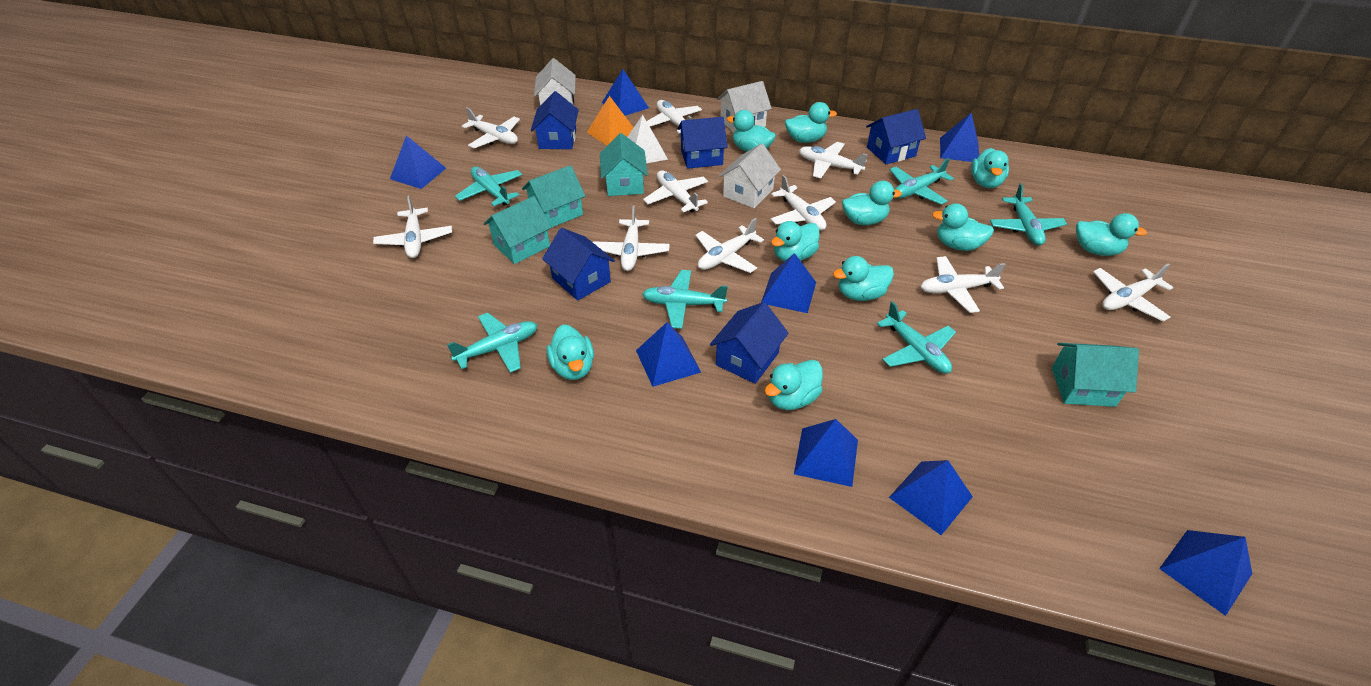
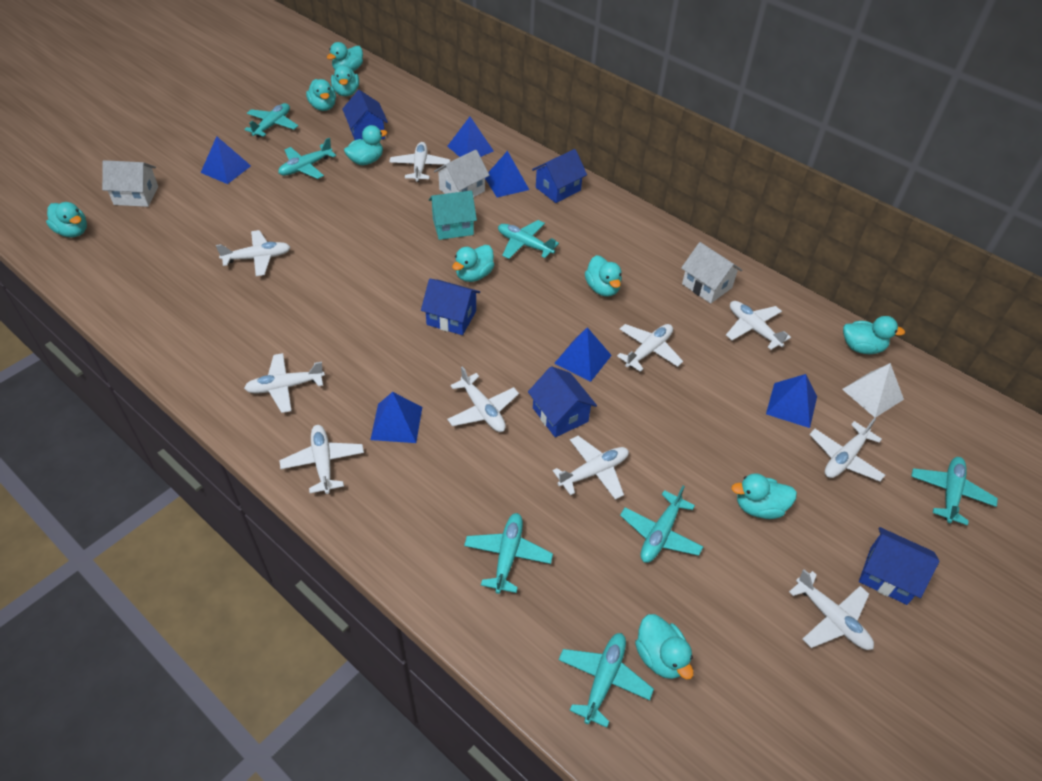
blue pyramid: 8 -> 6
orange pyramid: 1 -> 0
turquoise house: 4 -> 1
turquoise plane: 6 -> 7

